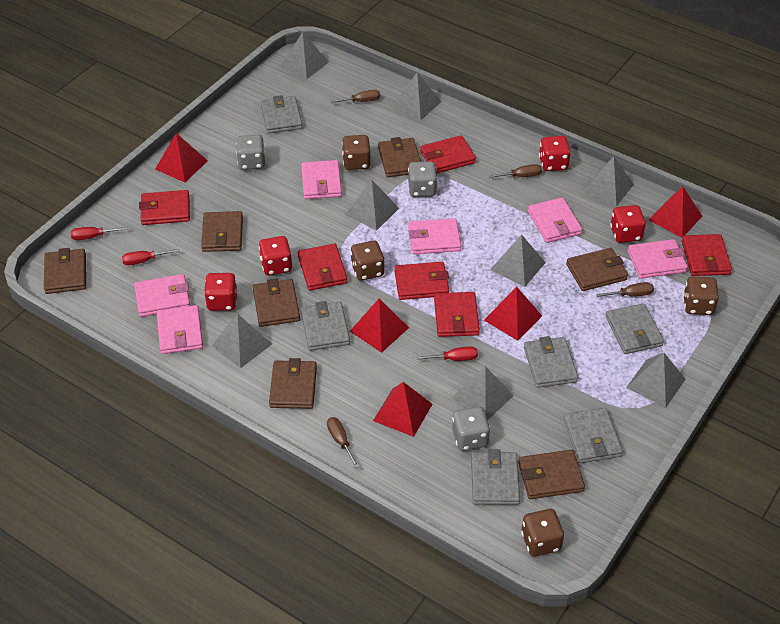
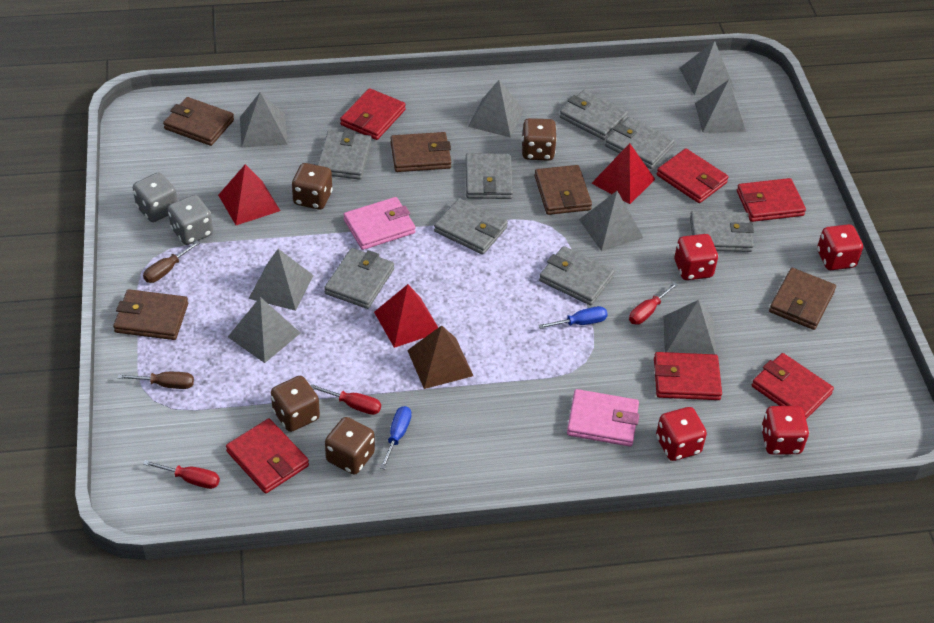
blue screwdriver: 0 -> 2
brown pyramid: 0 -> 1
brown screwdriver: 4 -> 2
brown wallet: 7 -> 5
grey dice: 3 -> 2
grey wallet: 6 -> 8
pink wallet: 6 -> 2
red pyramid: 5 -> 3

